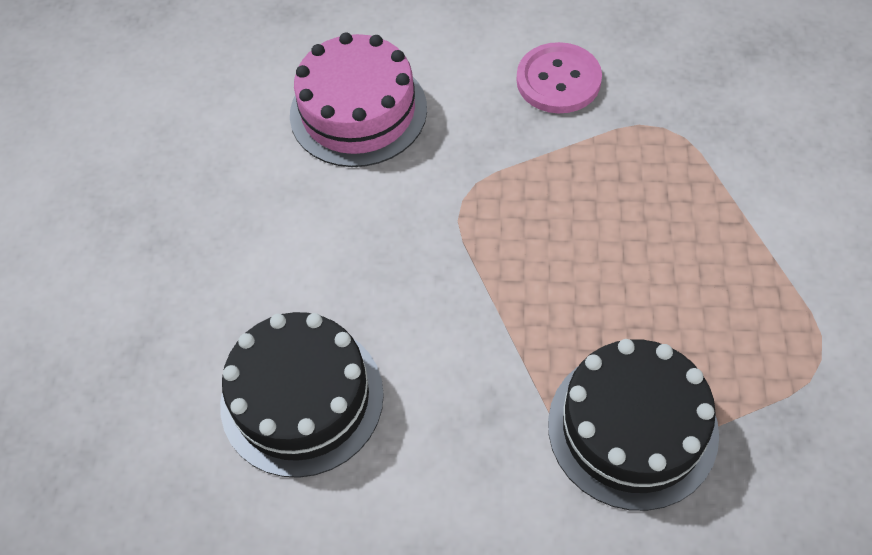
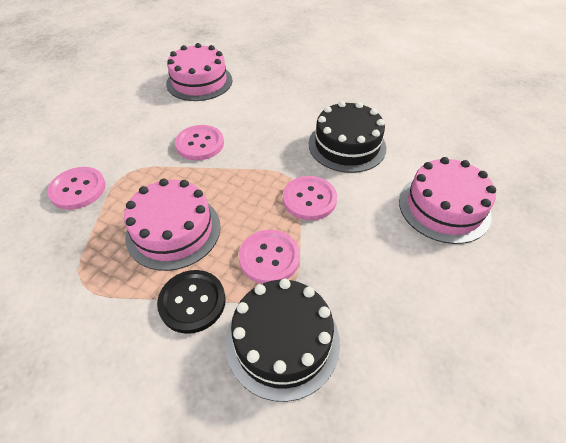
black button: 0 -> 1
pink button: 1 -> 4
pink cake: 1 -> 3

